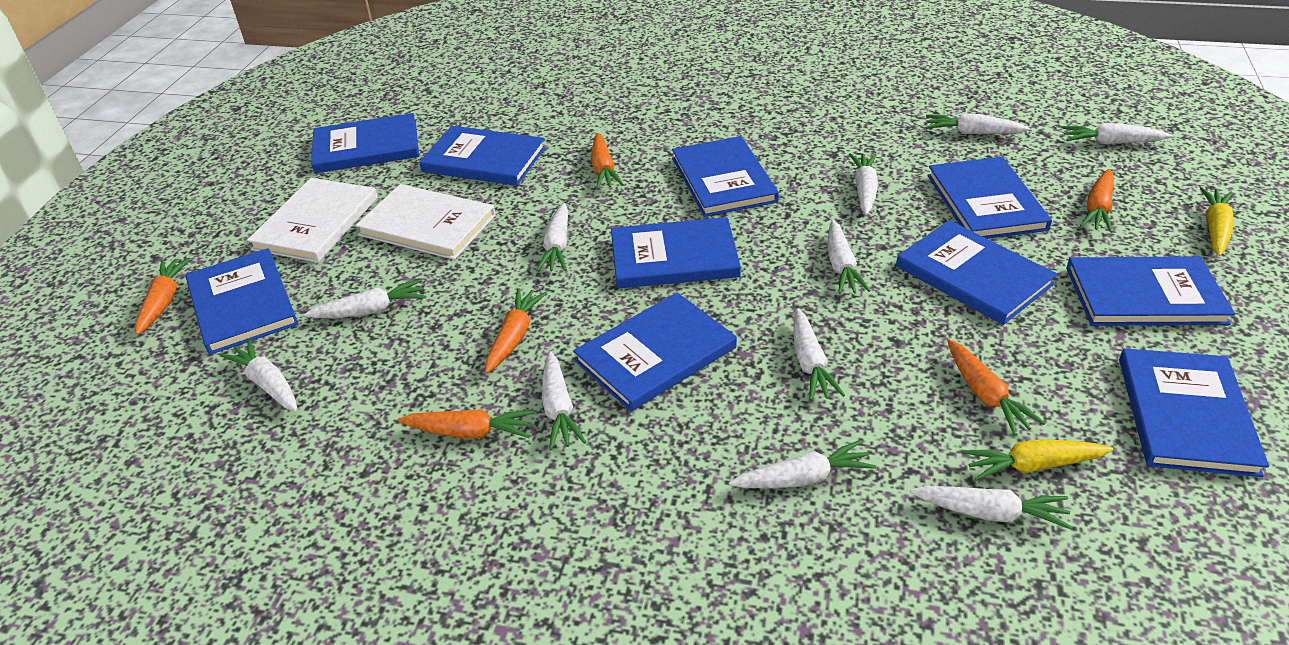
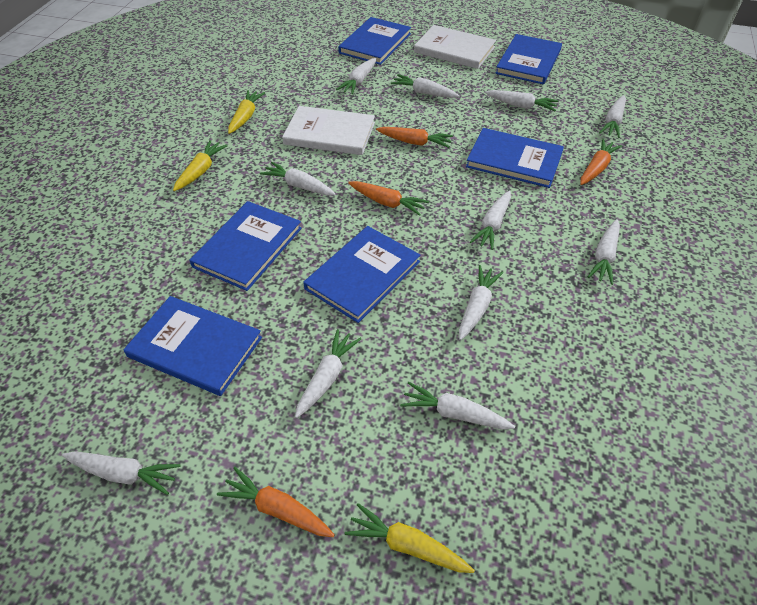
blue book: 10 -> 6
orange carrot: 6 -> 4
yellow carrot: 2 -> 3

